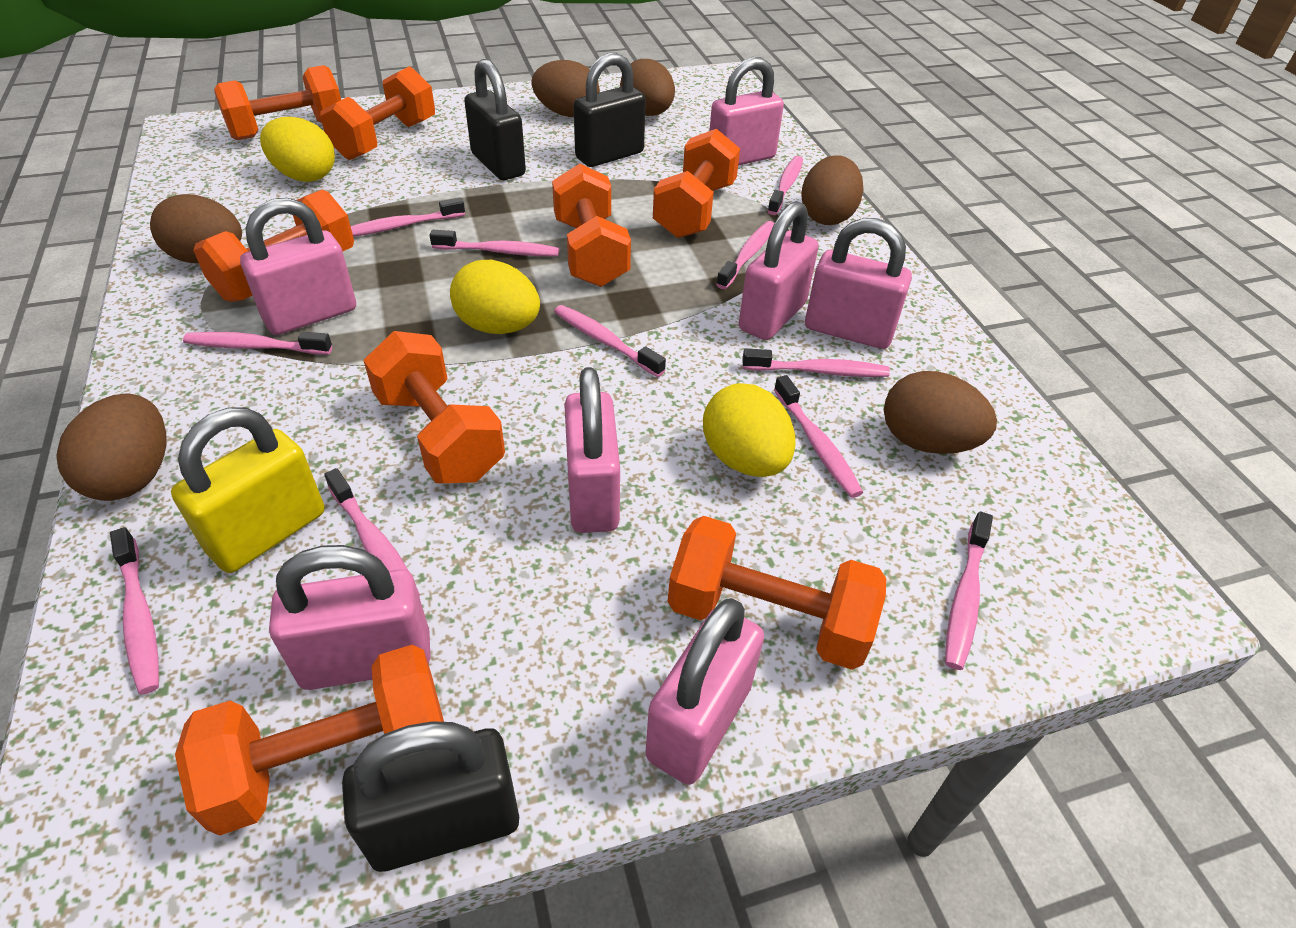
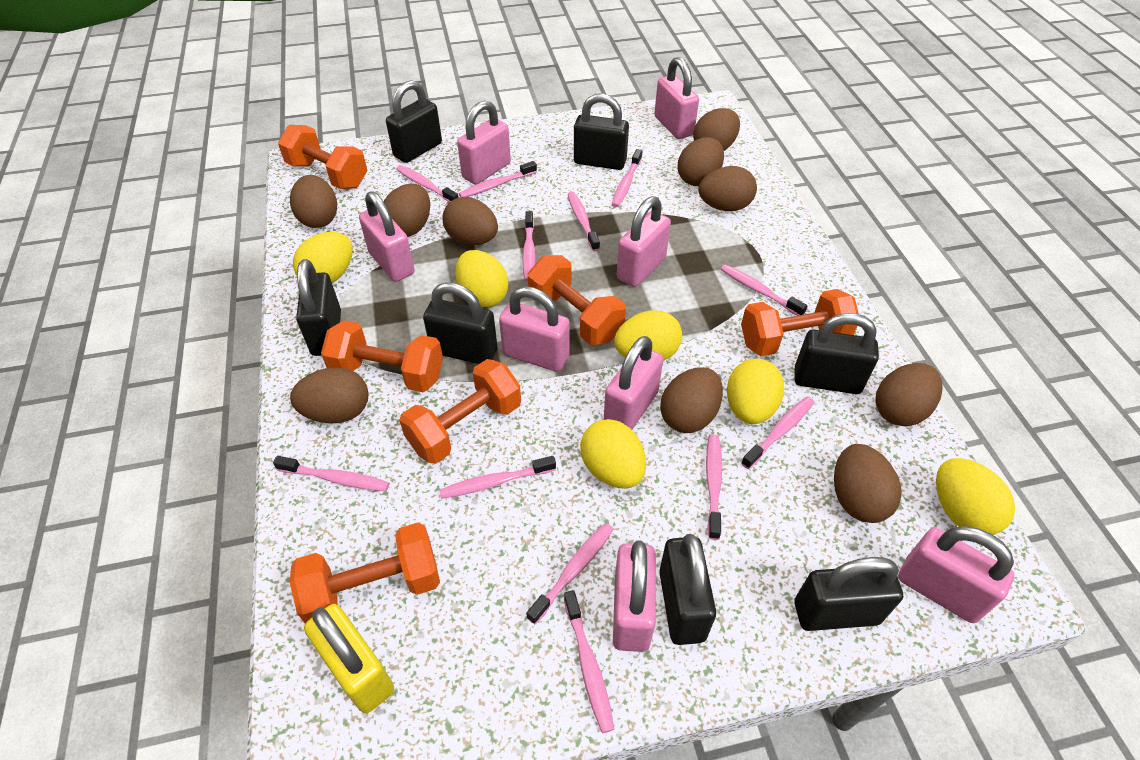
black padlock: 3 -> 7
brown egg: 6 -> 10
orange dumbbell: 8 -> 6
pink padlock: 7 -> 8
pink toothbrush: 11 -> 12
yellow egg: 3 -> 6

